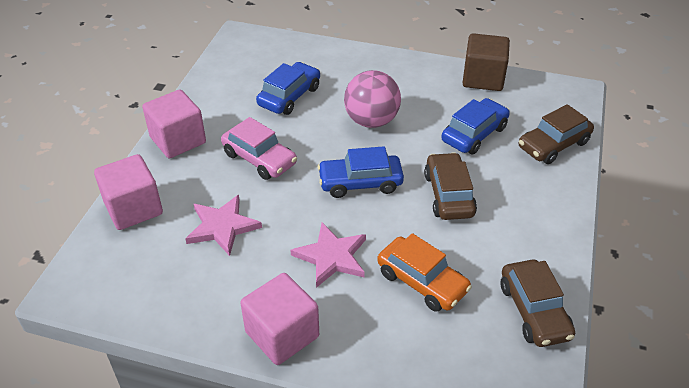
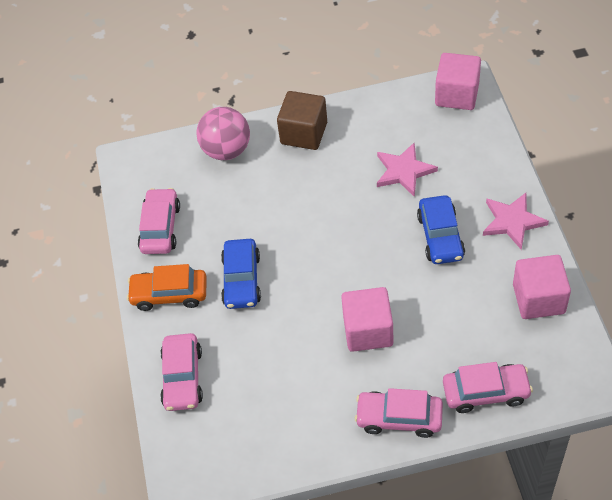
blue car: 3 -> 2
brown car: 3 -> 0
pink car: 1 -> 4

